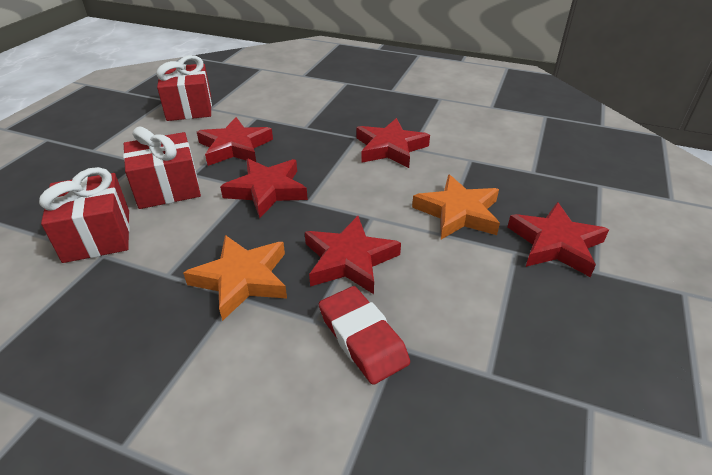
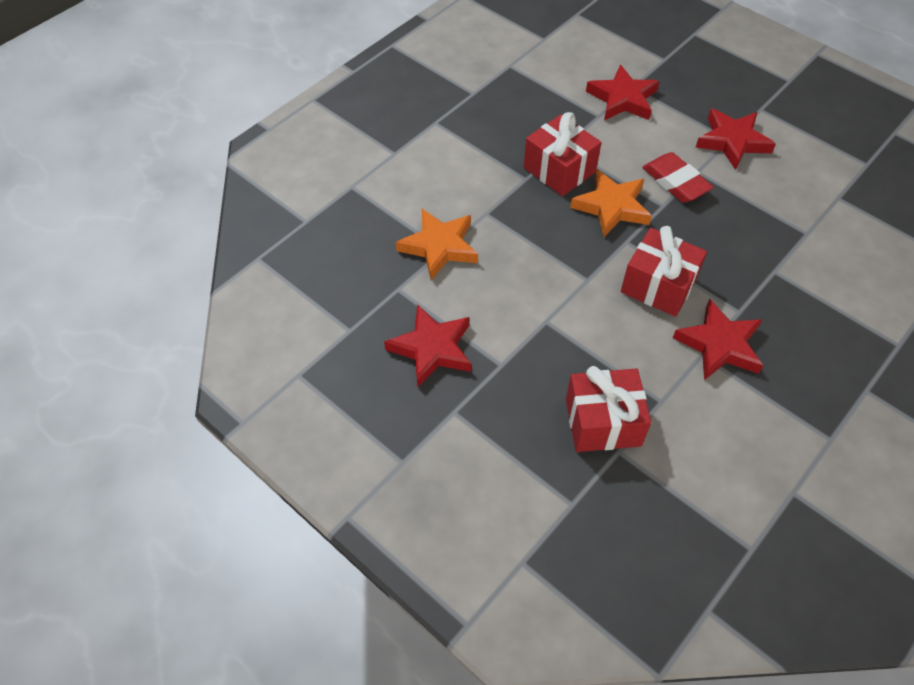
red star: 5 -> 4

